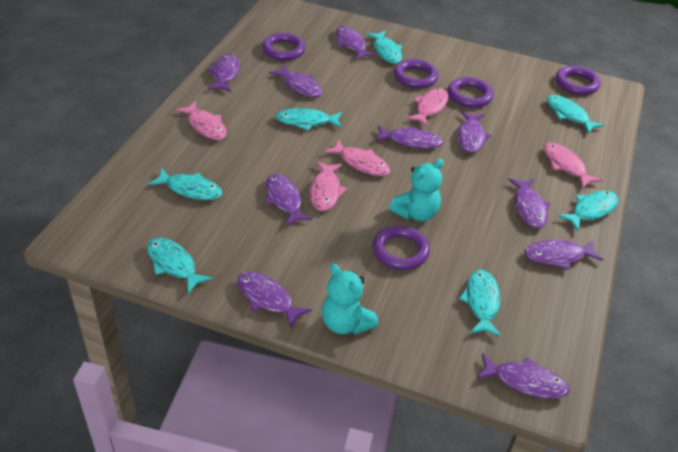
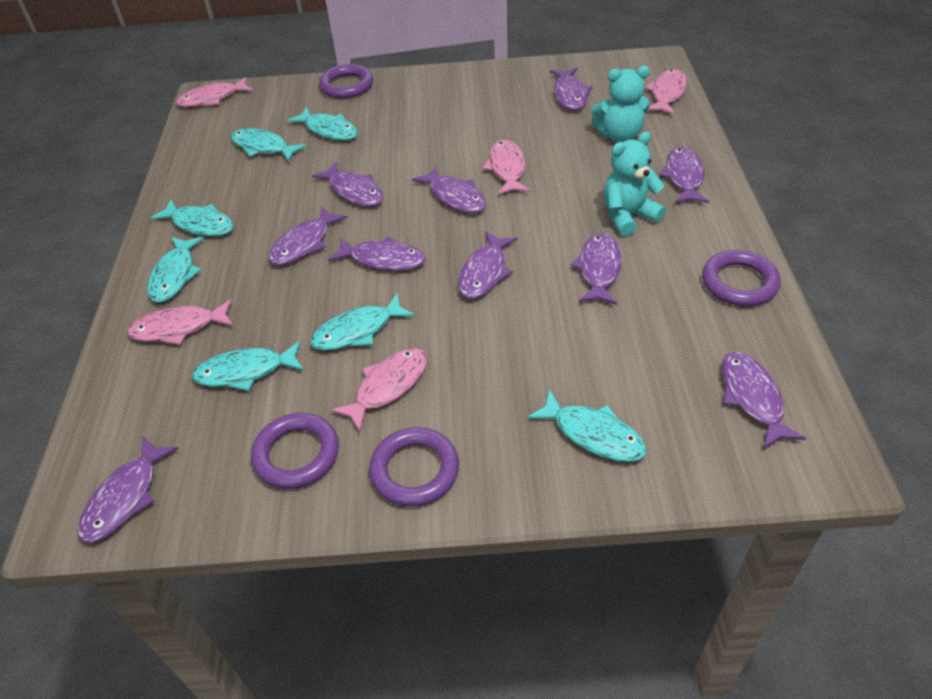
purple ring: 5 -> 4

